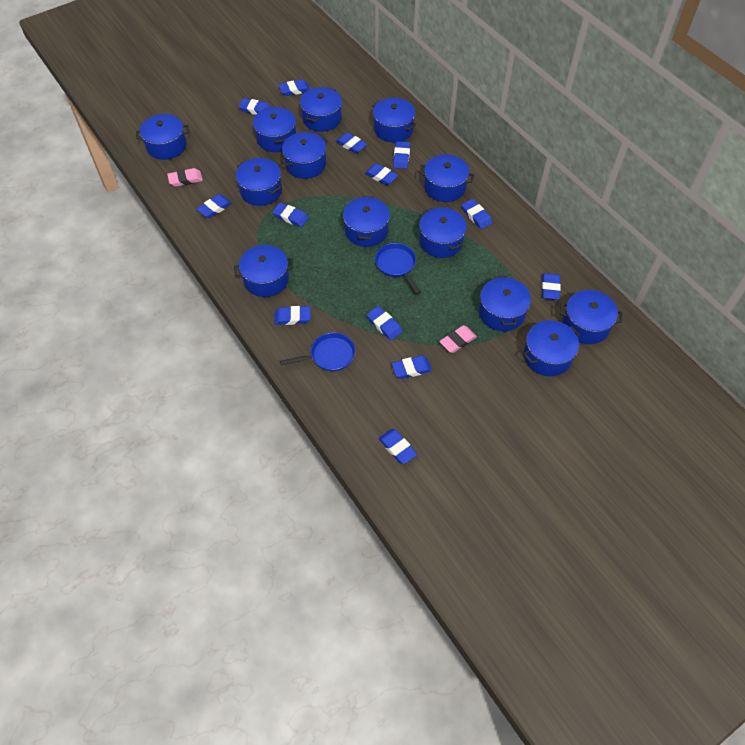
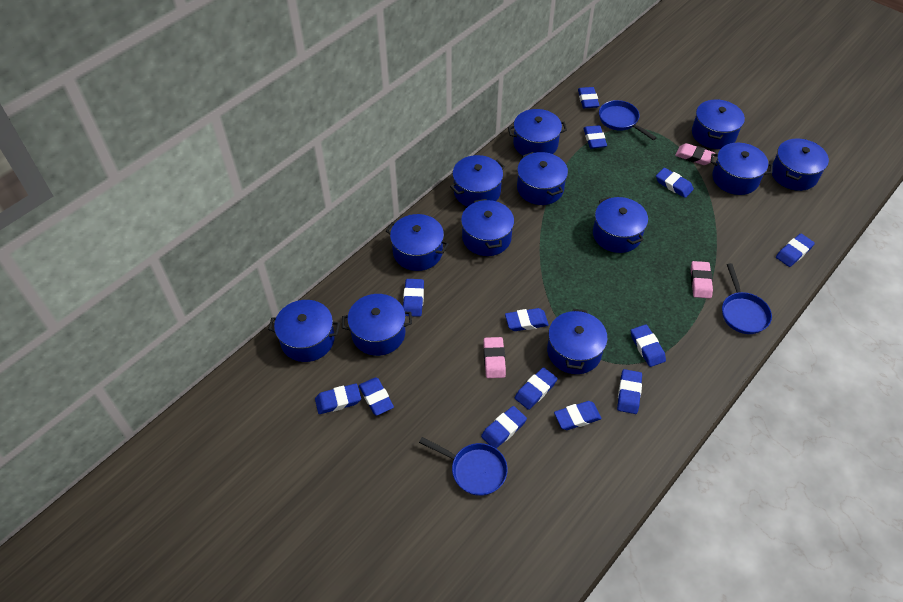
blue pan: 2 -> 3
blue pot: 13 -> 12
pink eraser: 2 -> 3

